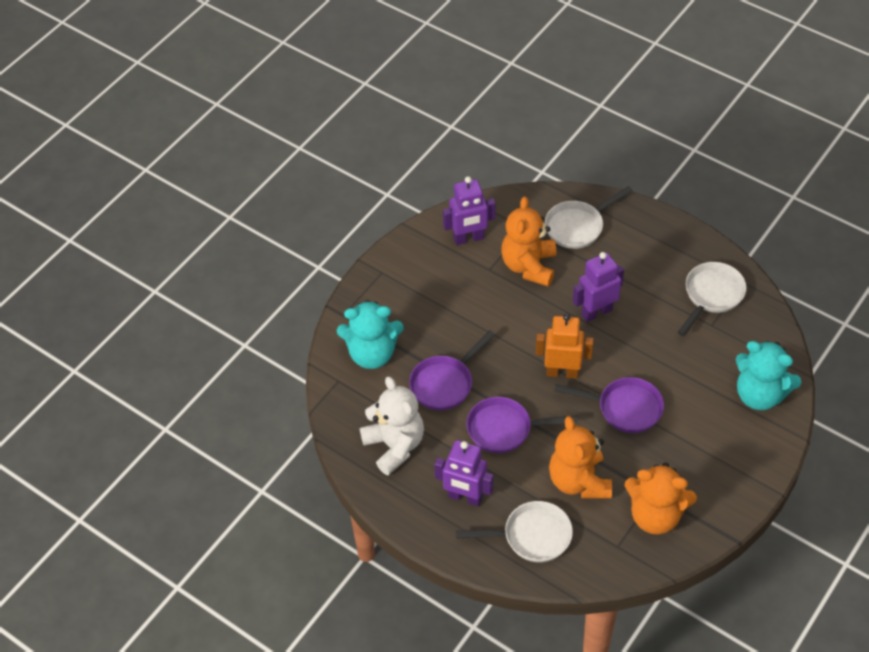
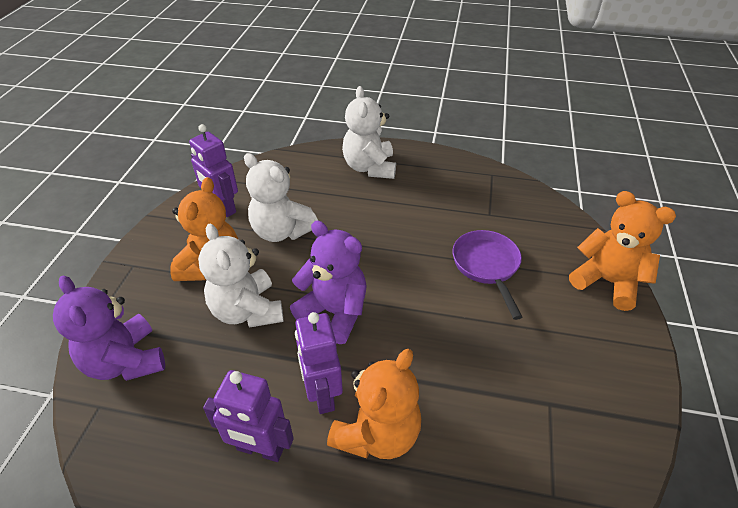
orange robot: 1 -> 0
purple pan: 3 -> 1
purple teddy bear: 0 -> 2
turquoise teddy bear: 2 -> 0
white pan: 3 -> 0
white teddy bear: 1 -> 3

